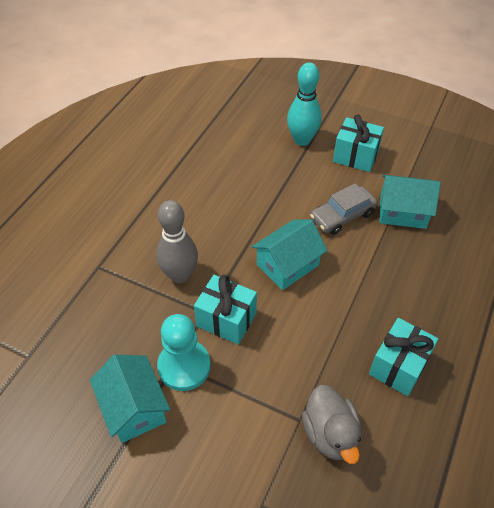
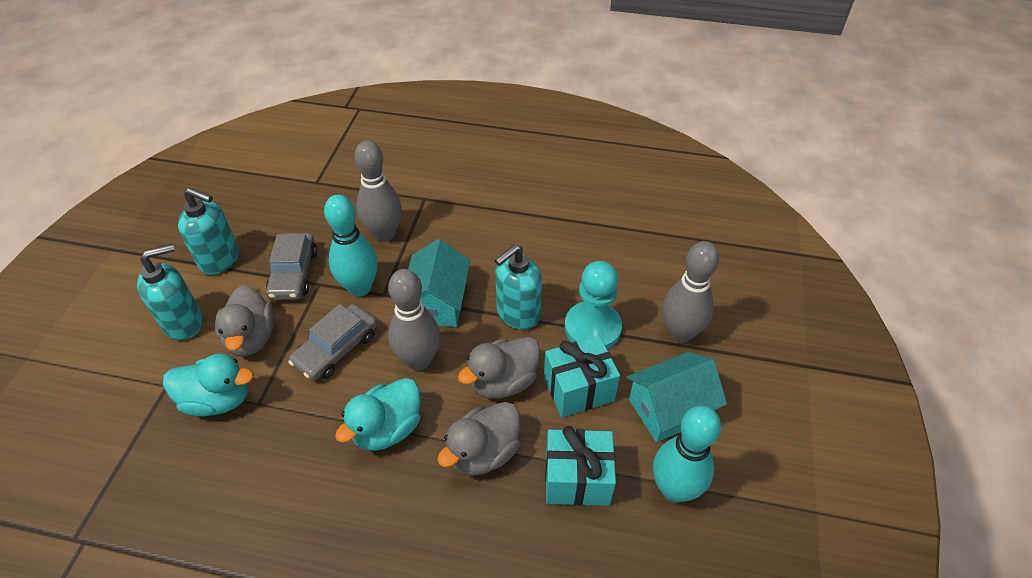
grey bowling pin: 1 -> 3
grey car: 1 -> 2
grey duck: 1 -> 3
turquoise bowling pin: 1 -> 2
turquoise duck: 0 -> 2
turquoise gift: 3 -> 2
turquoise house: 3 -> 2
turquoise soap dispenser: 0 -> 3

